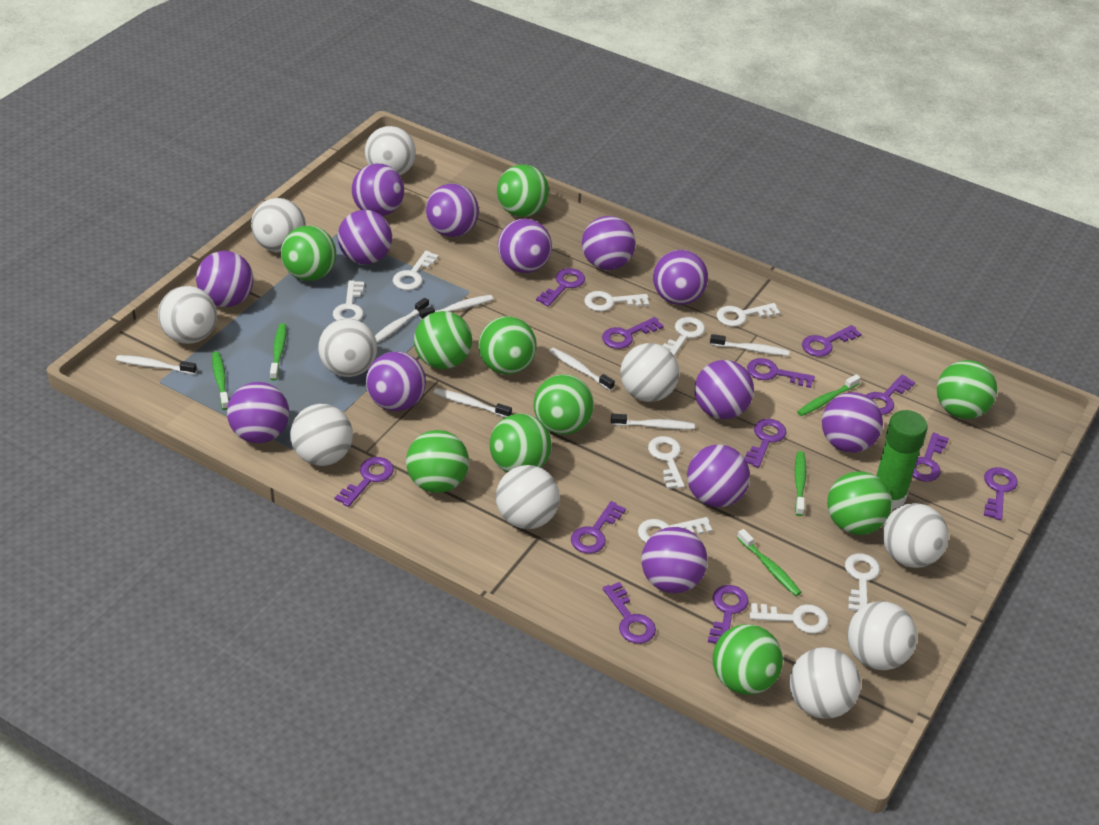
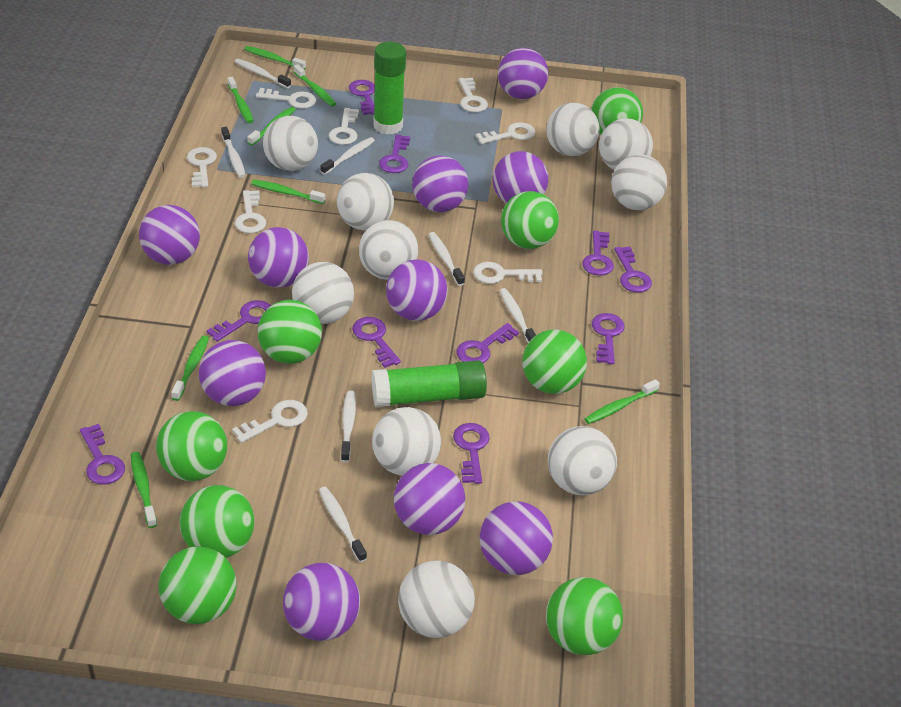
green ball: 10 -> 8
green glue stick: 1 -> 2
green toothbrush: 5 -> 8
purple ball: 13 -> 10
purple key: 12 -> 10
white key: 9 -> 8

